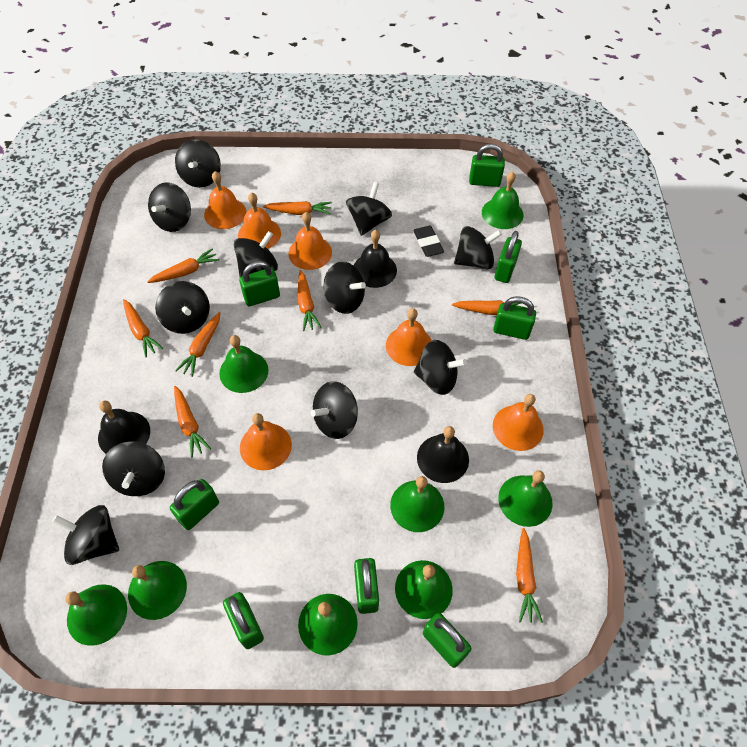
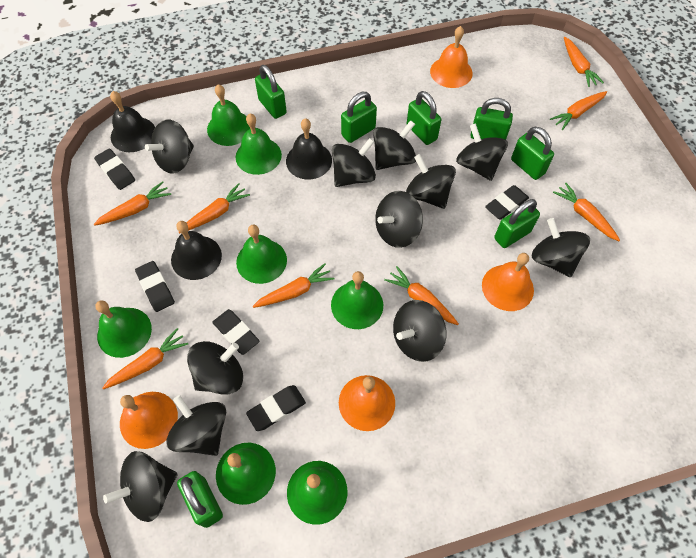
black eraser: 1 -> 5
green bell: 8 -> 7
green padlock: 8 -> 7
orange bell: 6 -> 4

